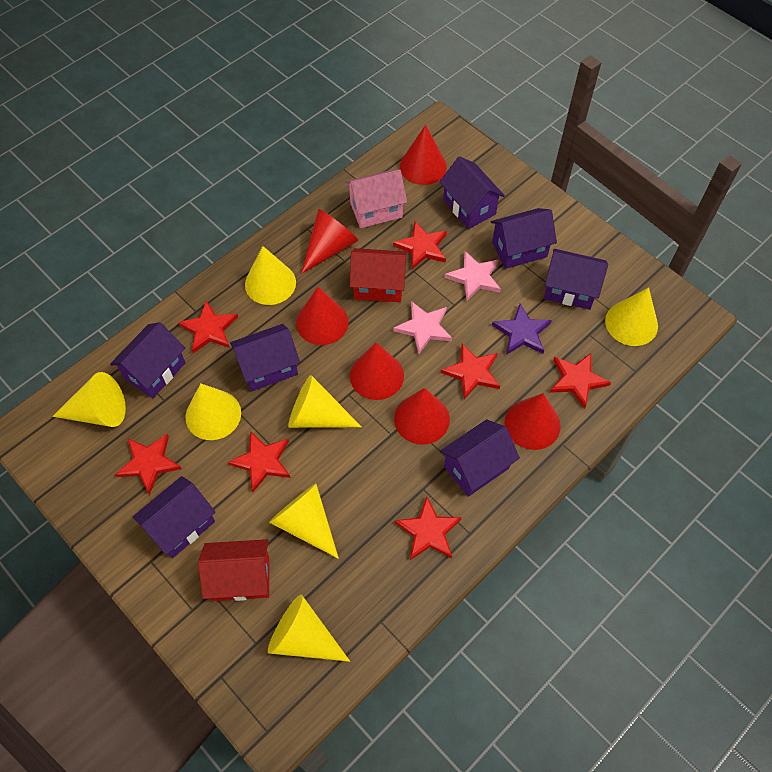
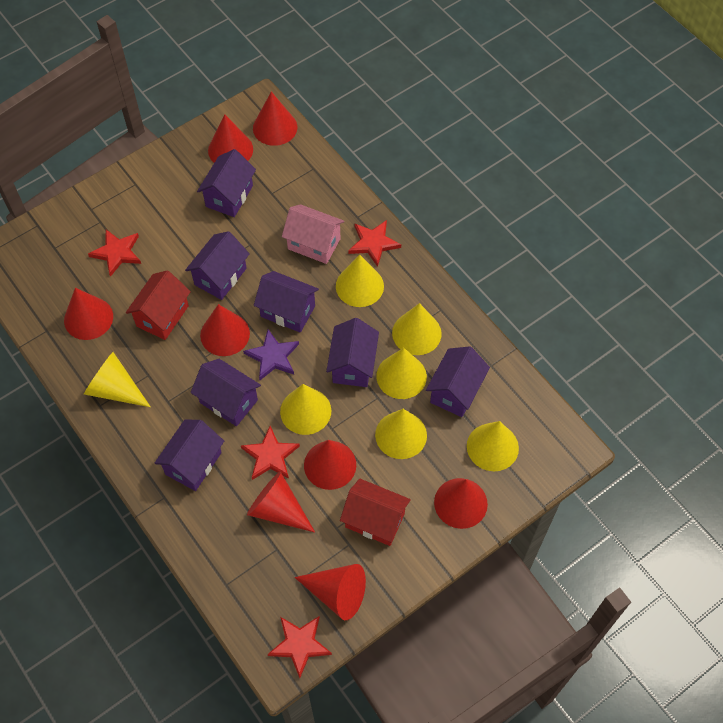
pink star: 2 -> 0
red cone: 6 -> 8
red star: 7 -> 4

